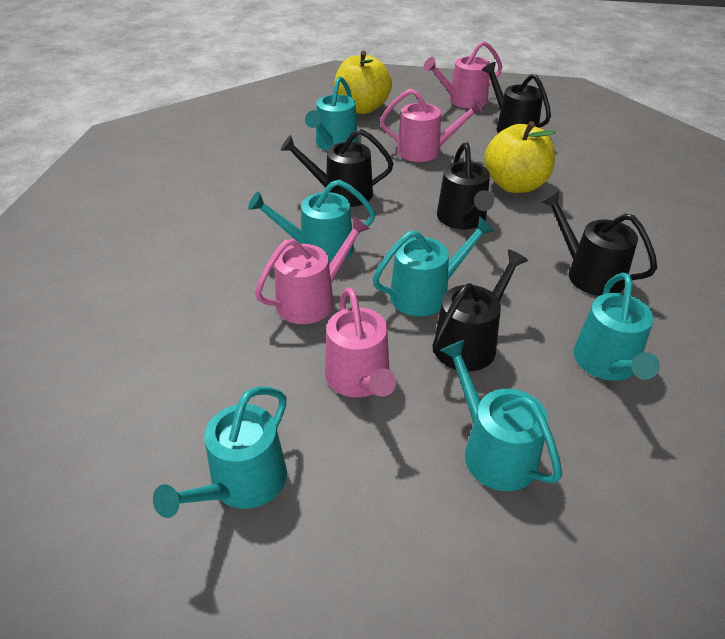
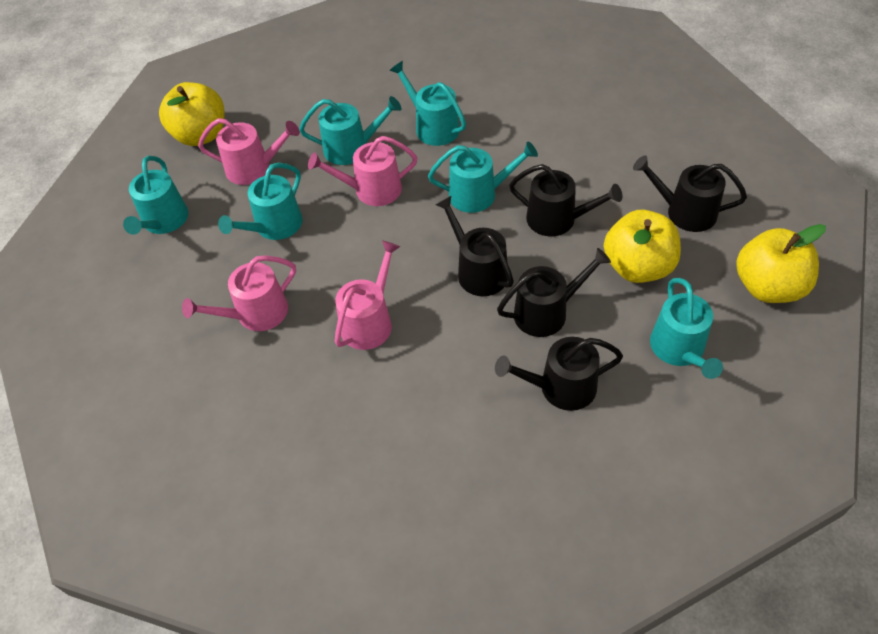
yellow apple: 2 -> 3

